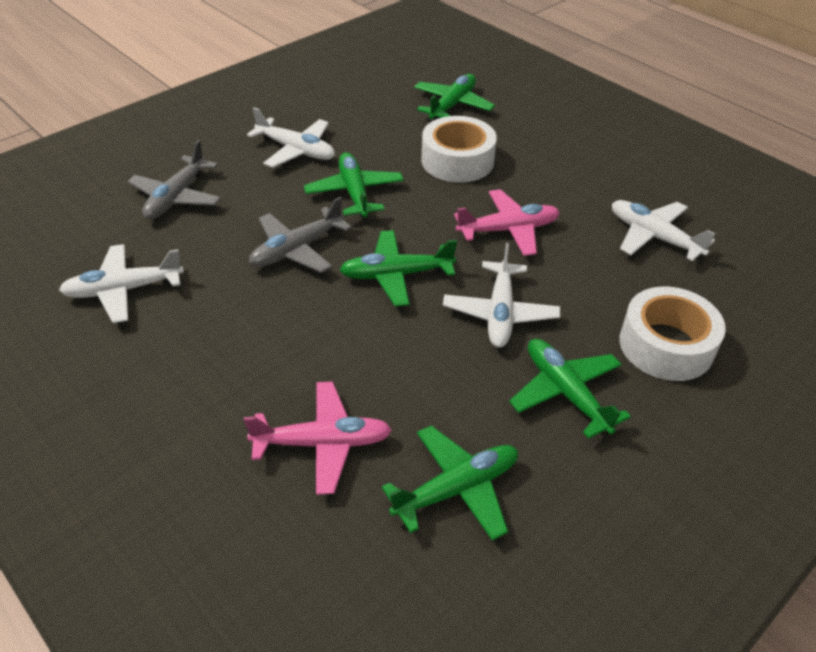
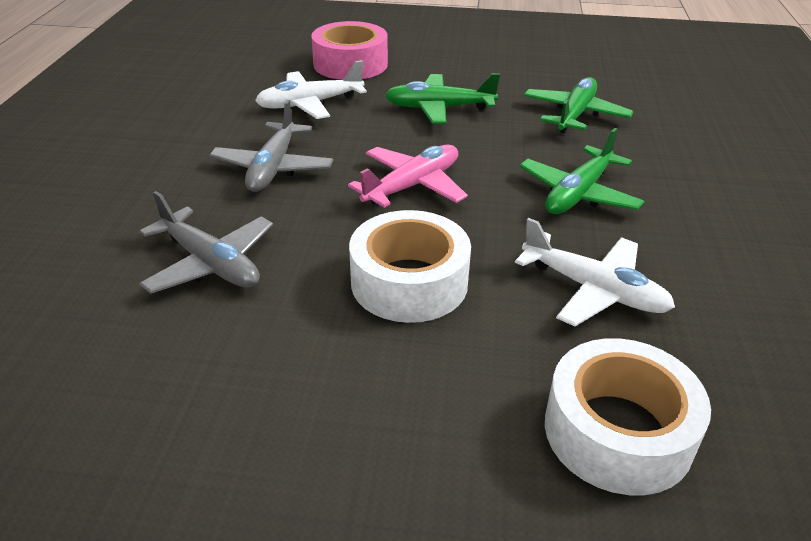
green plane: 5 -> 3
pink plane: 2 -> 1
pink tape: 0 -> 1
white plane: 4 -> 2

